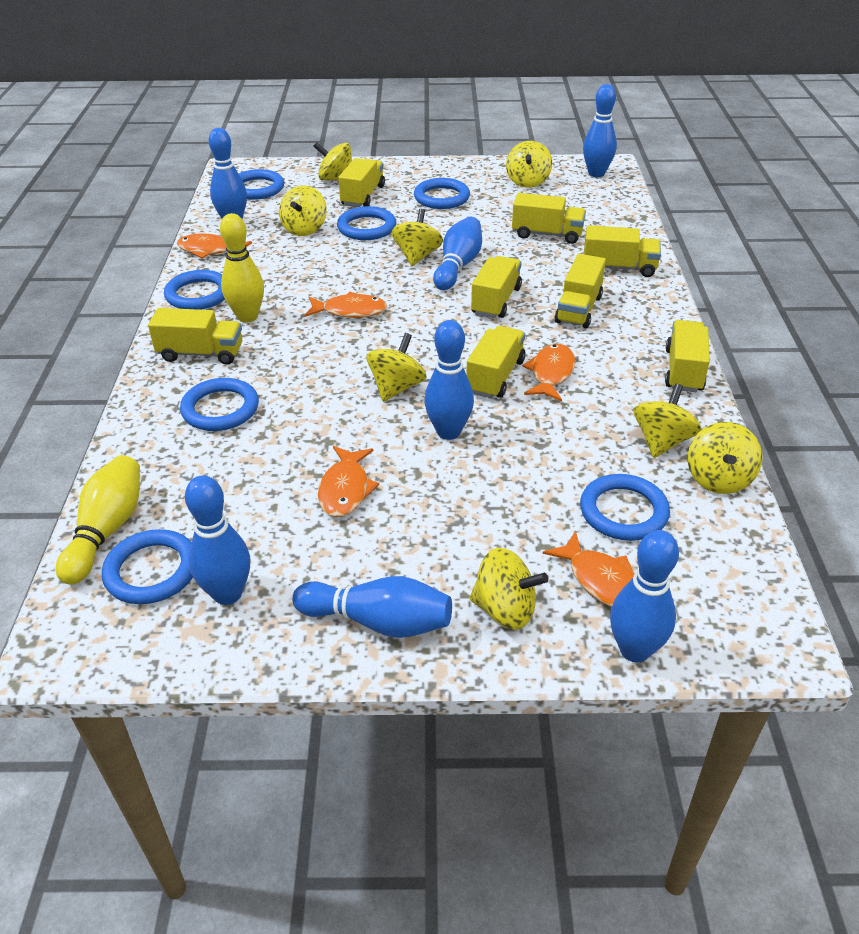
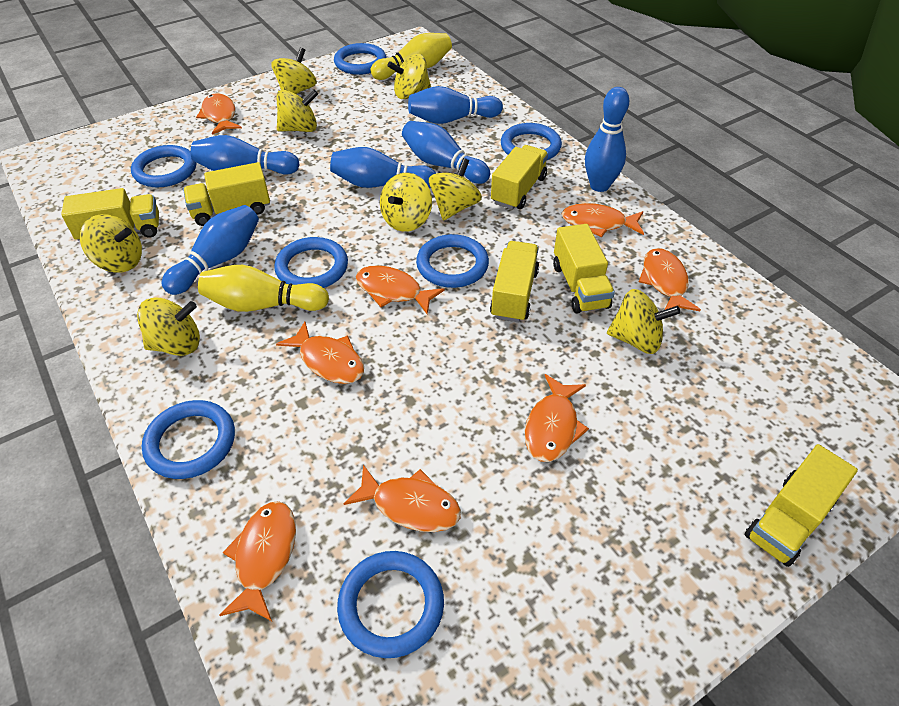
blue bowling pin: 7 -> 6
orange fish: 5 -> 8
yellow truck: 8 -> 6

